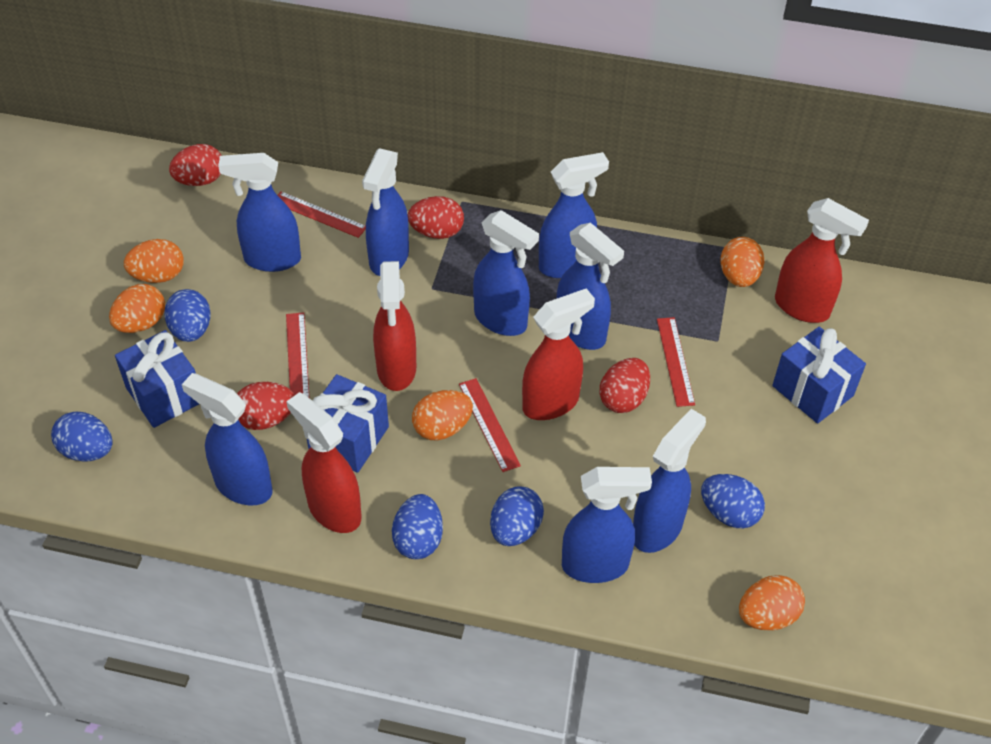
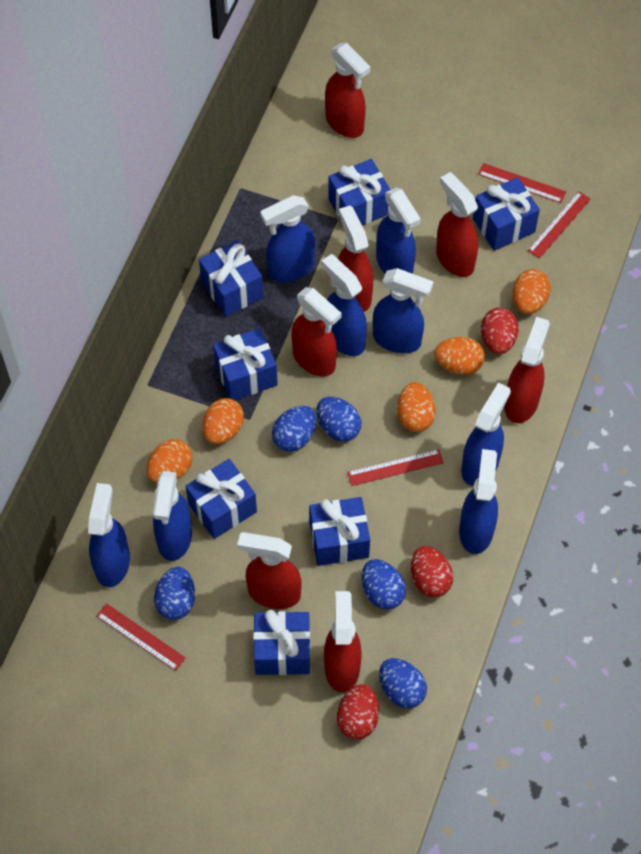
blue gift: 3 -> 7
red egg: 4 -> 3
red spray bottle: 4 -> 7

